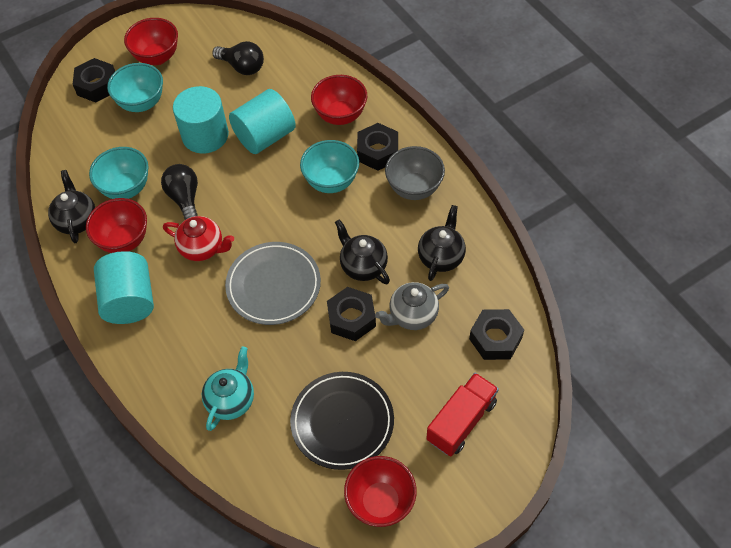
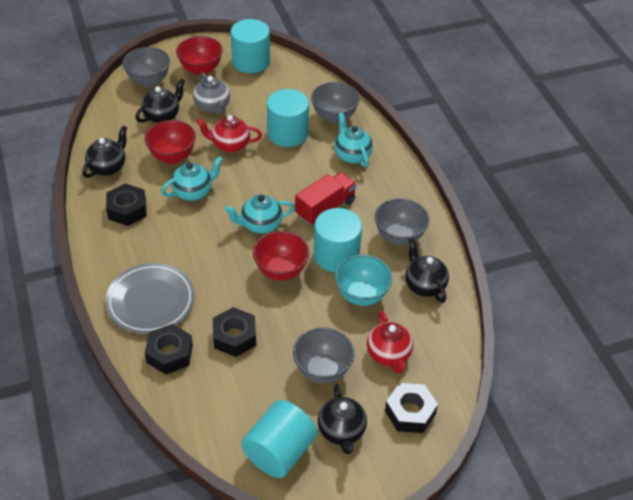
black light bulb: 2 -> 0
black plate: 1 -> 0
black teapot: 3 -> 4
grey bowl: 1 -> 4
red bowl: 4 -> 3
red teapot: 1 -> 2
turquoise bowl: 3 -> 1
turquoise cylinder: 3 -> 4
turquoise teapot: 1 -> 3

